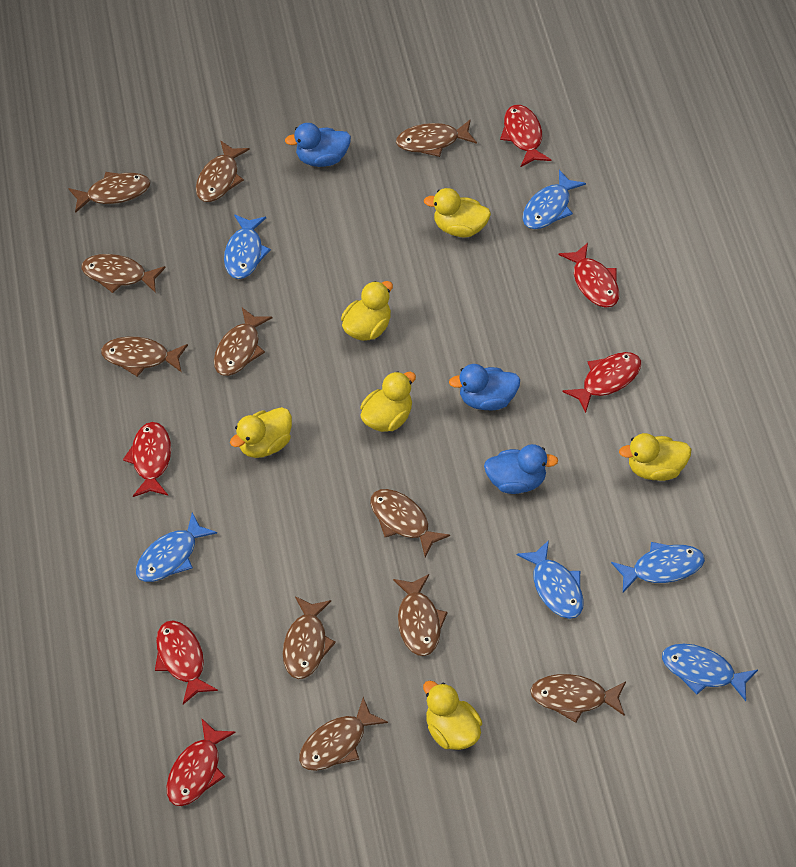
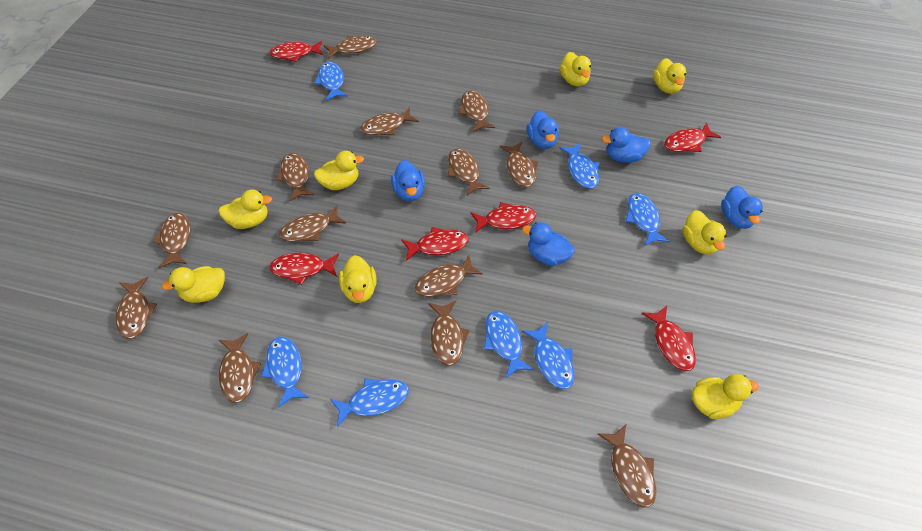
blue duck: 3 -> 5
blue fish: 6 -> 7
brown fish: 11 -> 13
yellow duck: 6 -> 8

